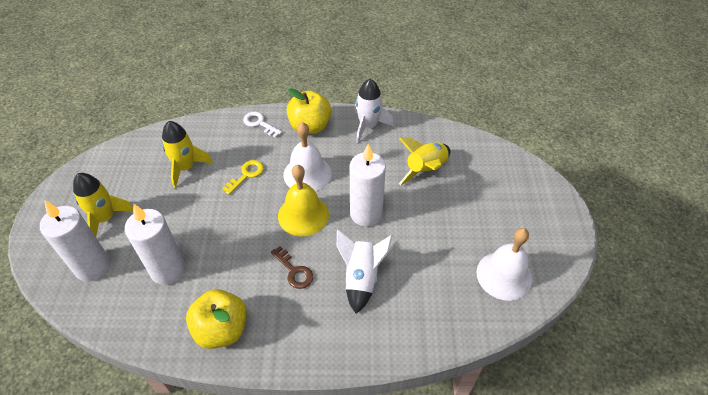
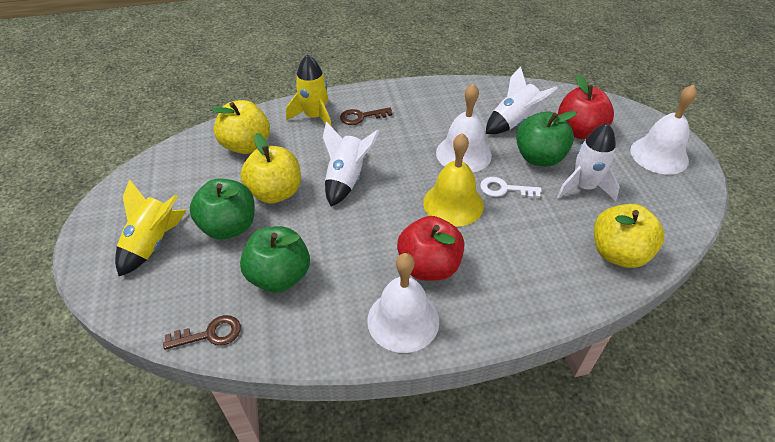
brown key: 1 -> 2
green apple: 0 -> 3
red apple: 0 -> 2
white bell: 2 -> 3
white candle: 3 -> 0
white rocket: 2 -> 3
yellow apple: 2 -> 3
yellow key: 1 -> 0
yellow rocket: 3 -> 2

